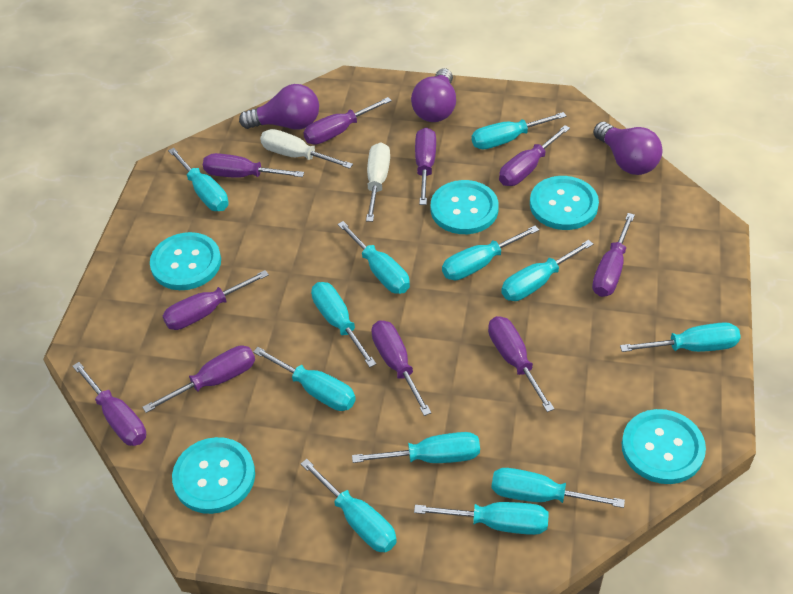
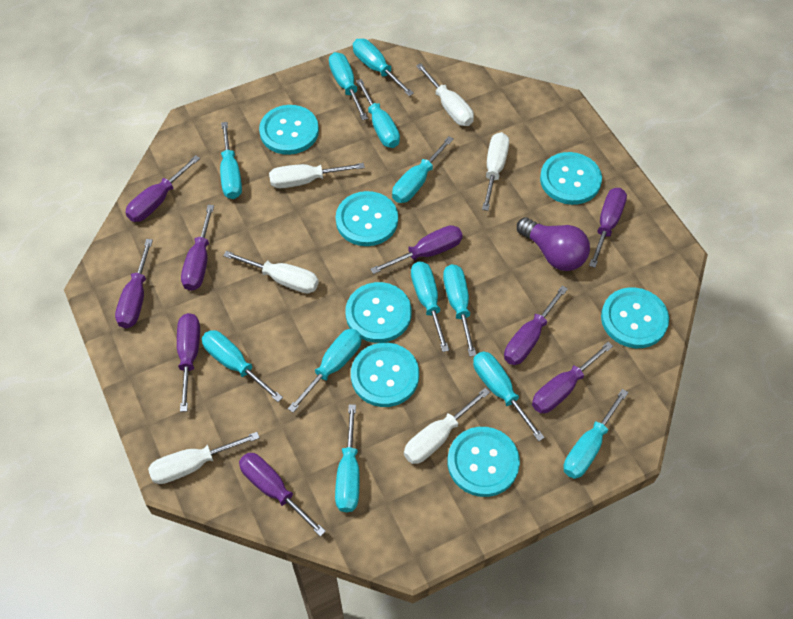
purple light bulb: 3 -> 1
purple screwdriver: 10 -> 9
turquoise button: 5 -> 7
white screwdriver: 2 -> 6

